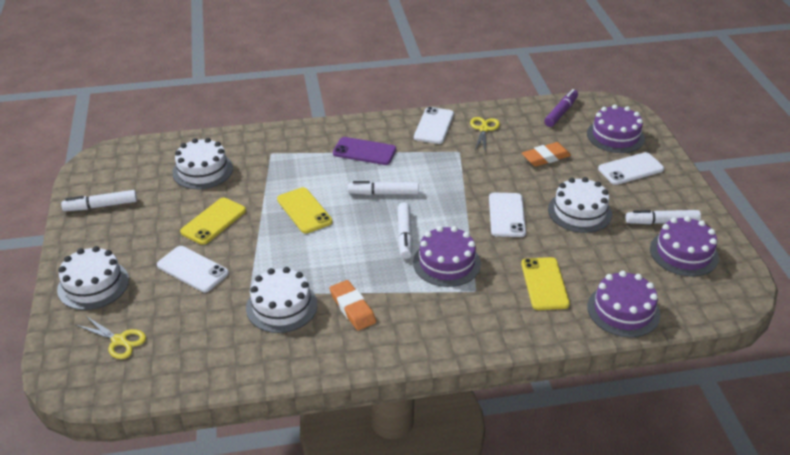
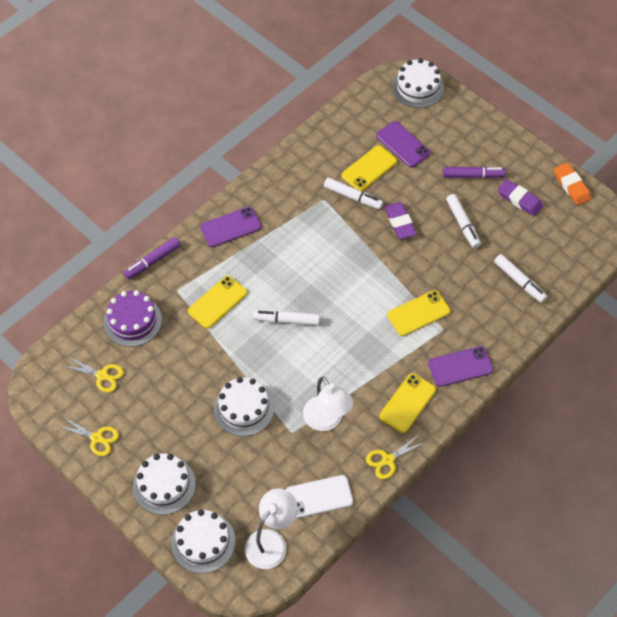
orange eraser: 2 -> 1
purple cake: 4 -> 1
purple eraser: 0 -> 2
purple marker: 1 -> 2
purple phone: 1 -> 3
white lamp: 0 -> 2
white phone: 4 -> 1
yellow phone: 3 -> 4
yellow scissors: 2 -> 3

